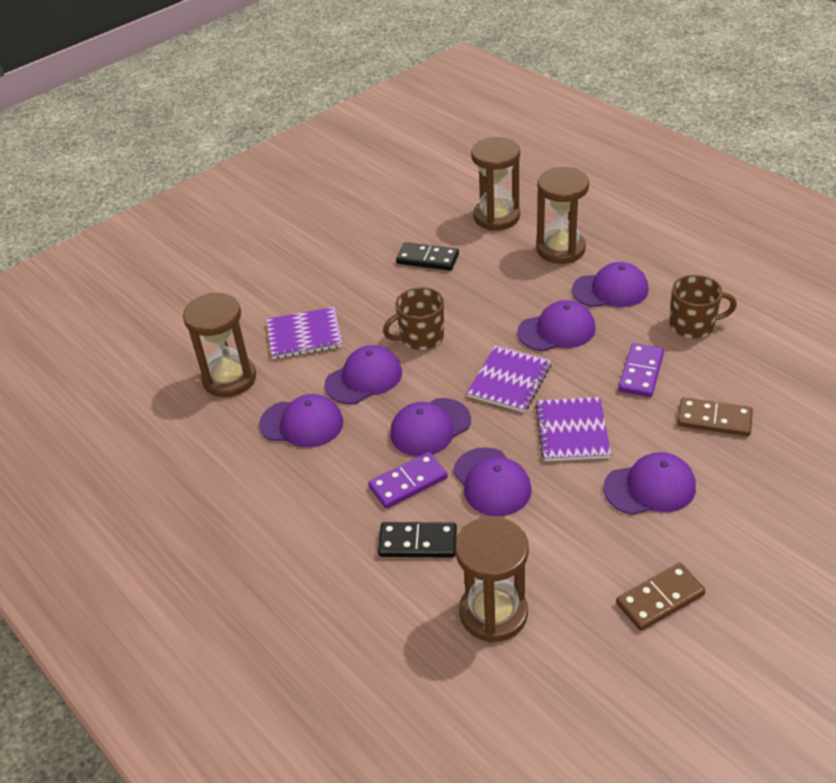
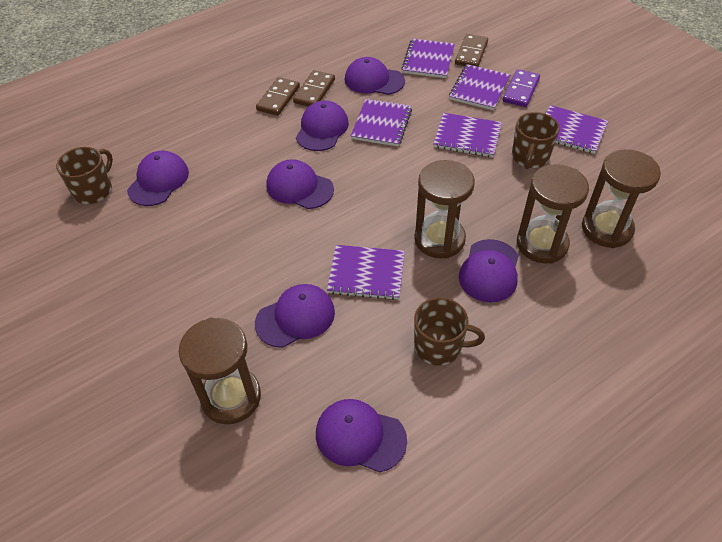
black domino: 2 -> 0
brown domino: 2 -> 3
brown mug: 2 -> 3
purple domino: 2 -> 1
purple notebook: 3 -> 6

